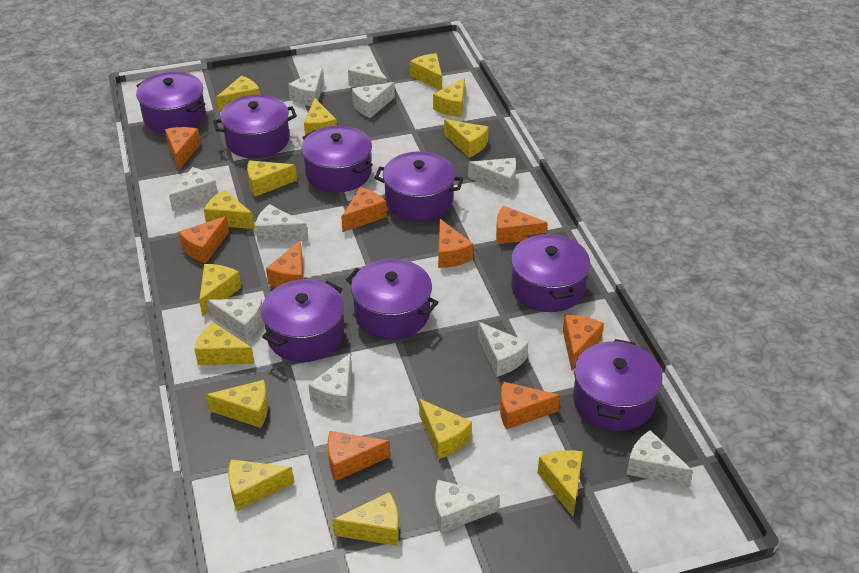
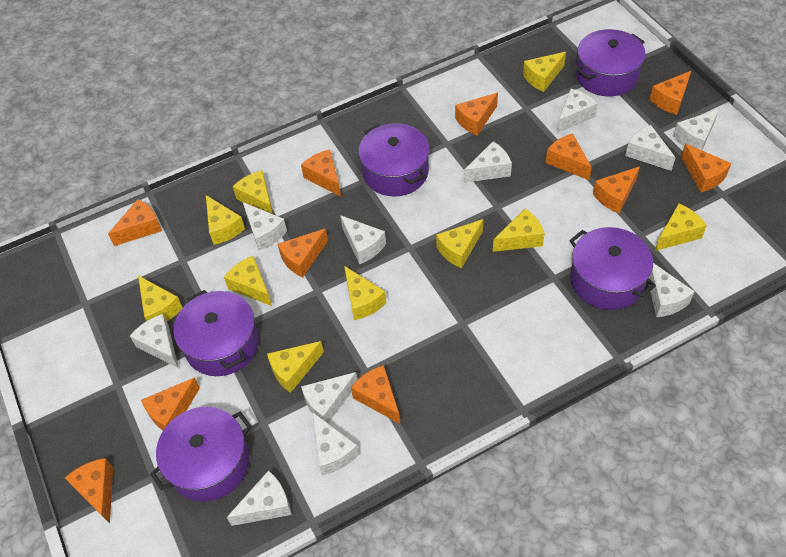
orange cheese: 9 -> 11
purple pot: 8 -> 5
yellow cheese: 14 -> 10

